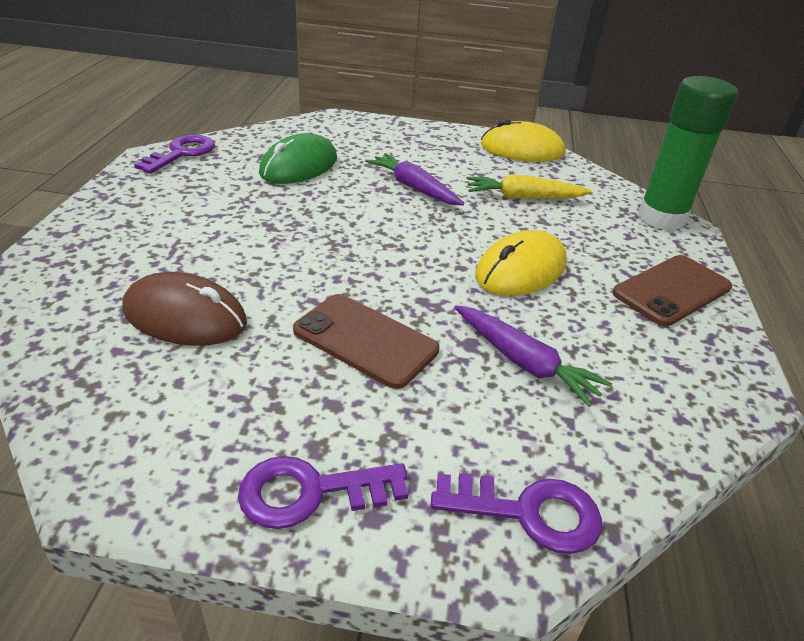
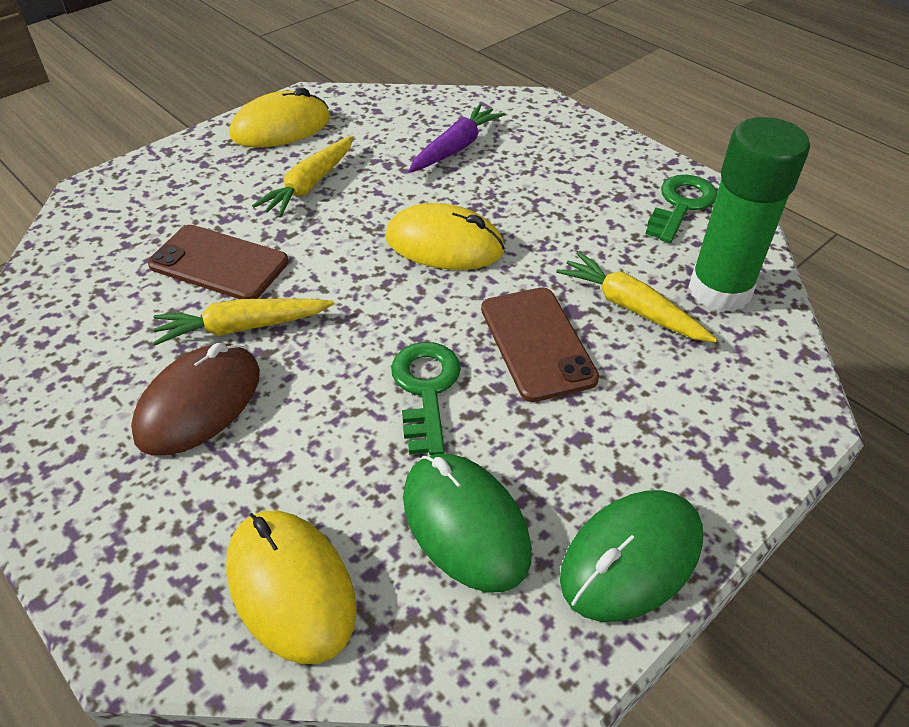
green key: 0 -> 2
green mouse: 1 -> 2
purple carrot: 2 -> 1
purple key: 3 -> 0
yellow carrot: 1 -> 3
yellow mouse: 2 -> 3

